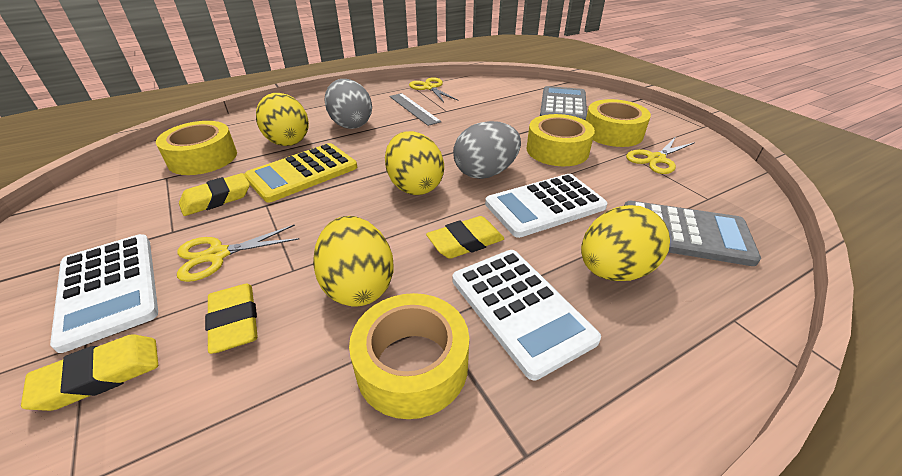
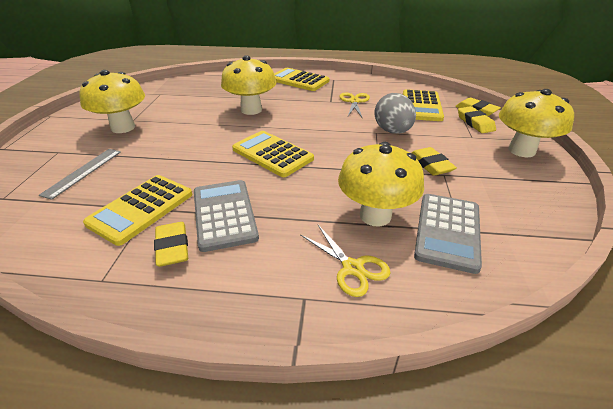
grey egg: 2 -> 1
white calculator: 3 -> 0
yellow calculator: 1 -> 4
yellow egg: 4 -> 0
yellow mushroom: 0 -> 4
yellow scissors: 3 -> 2
yellow tape: 4 -> 0

